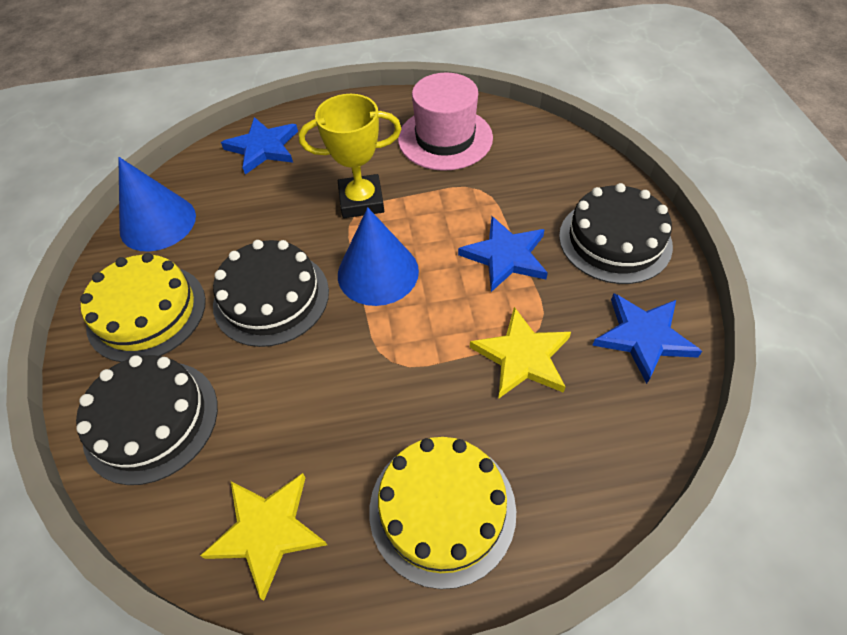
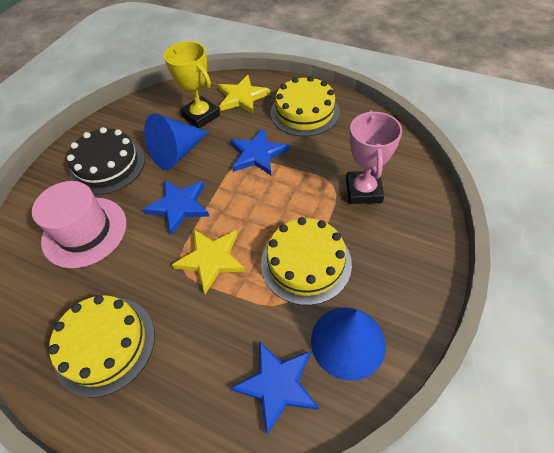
black cake: 3 -> 1
pink trophy: 0 -> 1
yellow cake: 2 -> 3

